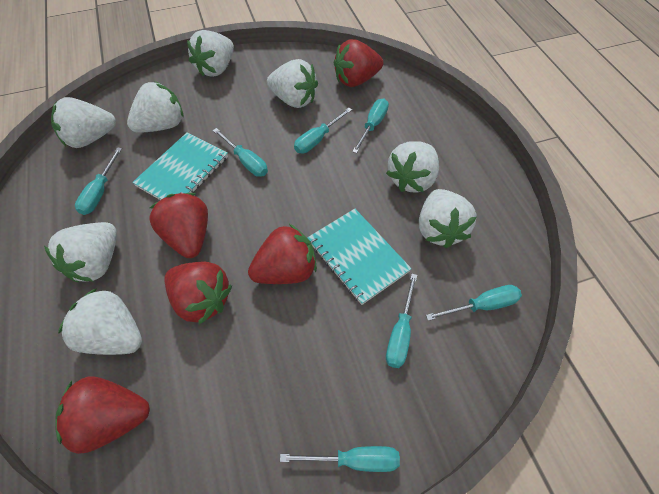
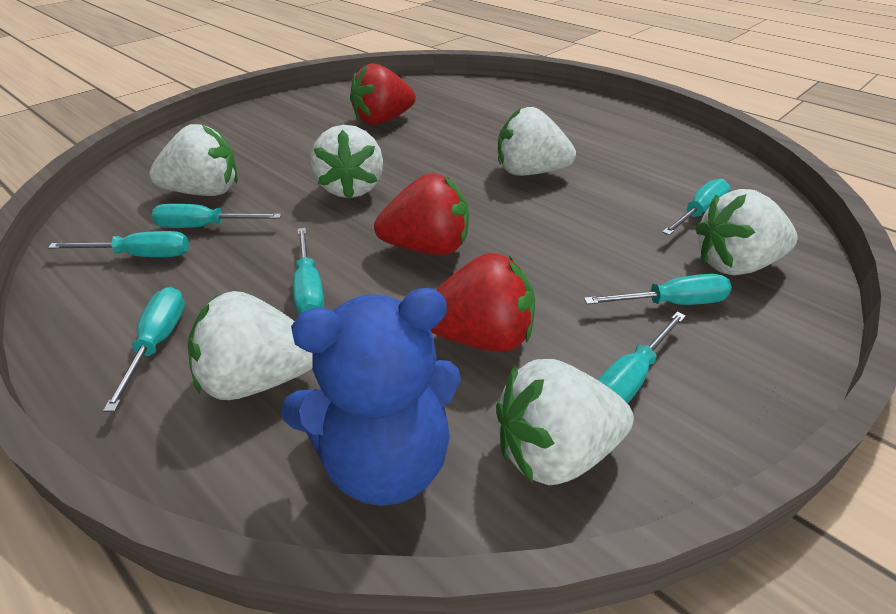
blue teddy bear: 0 -> 1
red strawberry: 5 -> 3
turquoise notebook: 2 -> 0
white strawberry: 8 -> 6

